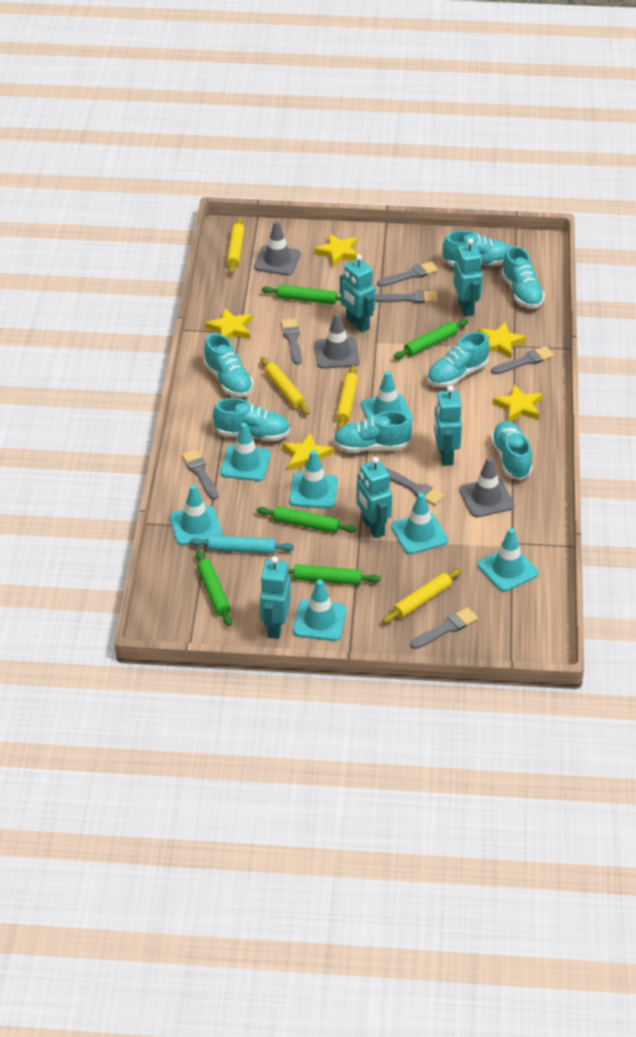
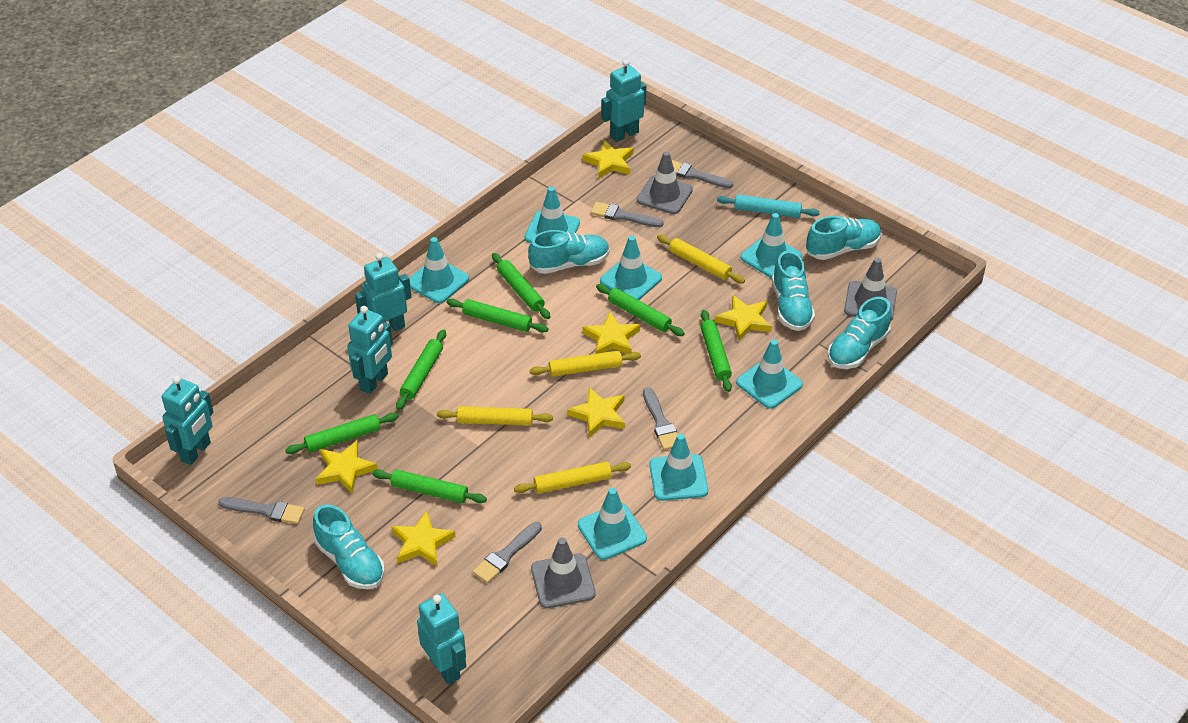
green rolling pin: 5 -> 7
grey brush: 7 -> 5
turquoise shoe: 7 -> 5
yellow star: 5 -> 6

